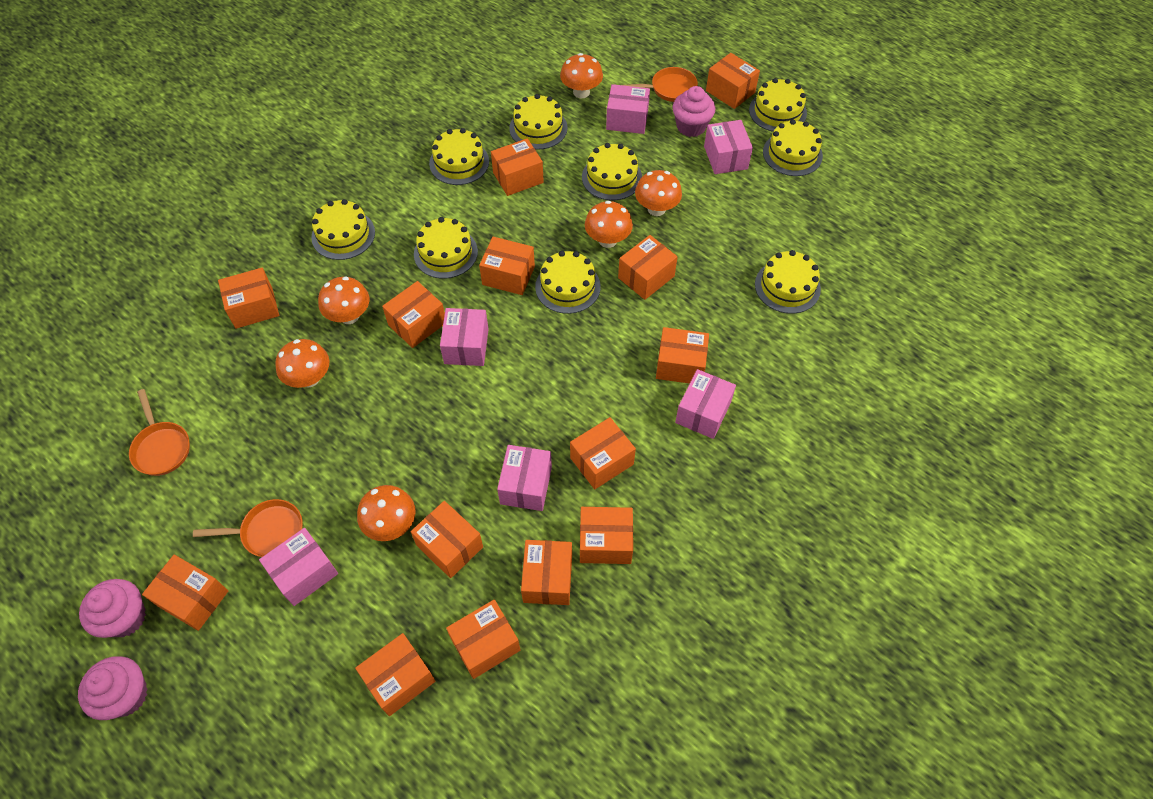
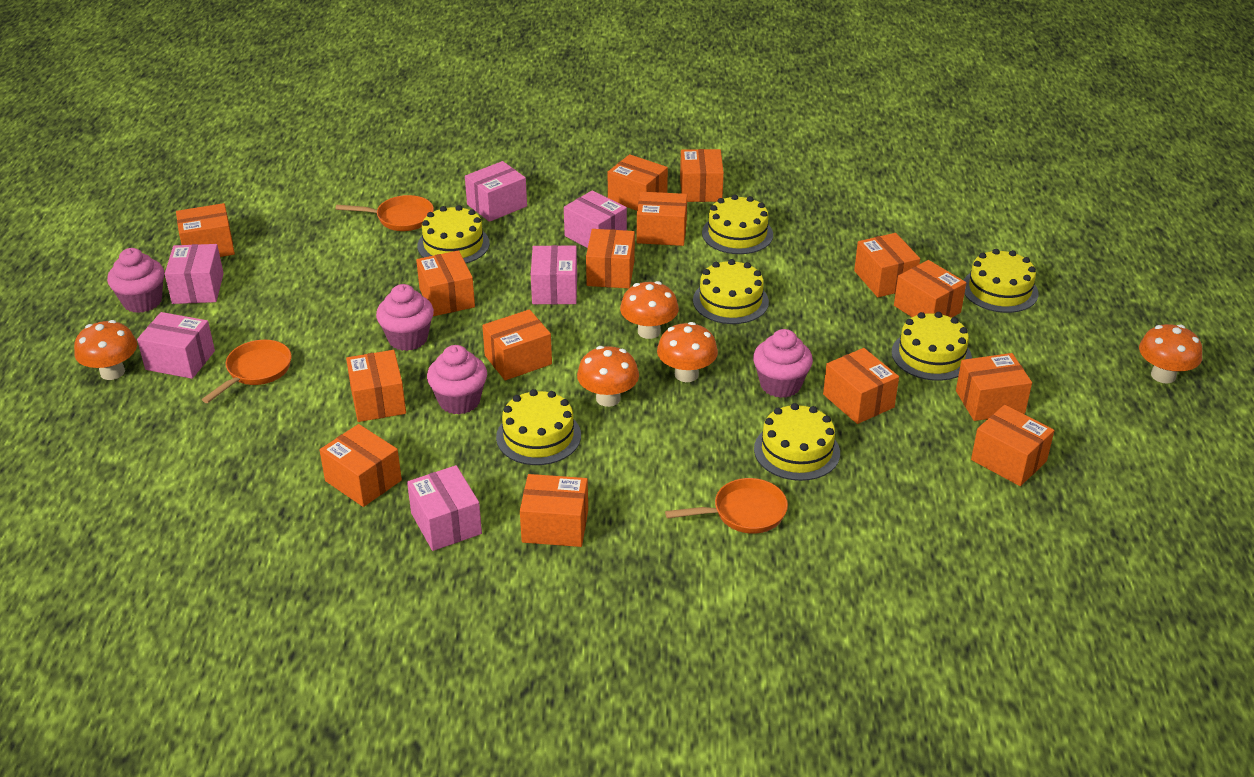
orange box: 14 -> 15
orange mushroom: 6 -> 5
pink cupcake: 3 -> 4
yellow cake: 9 -> 7

